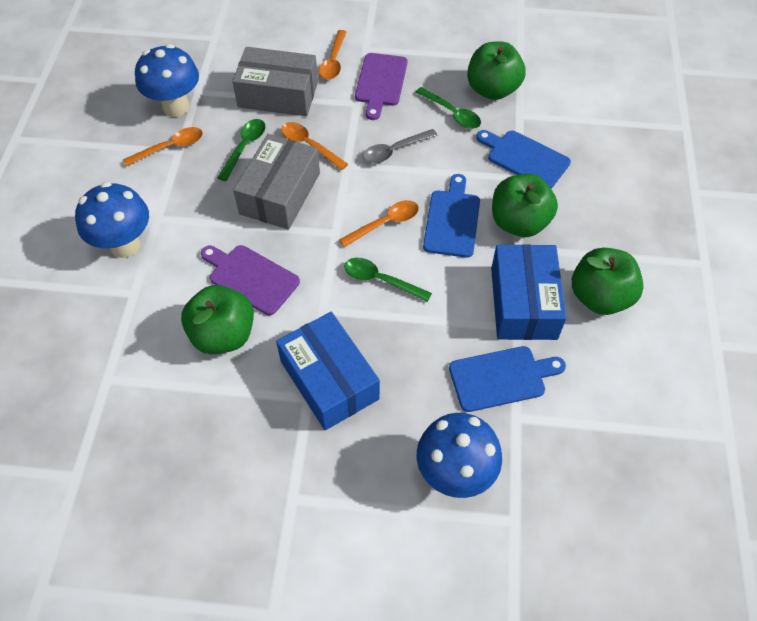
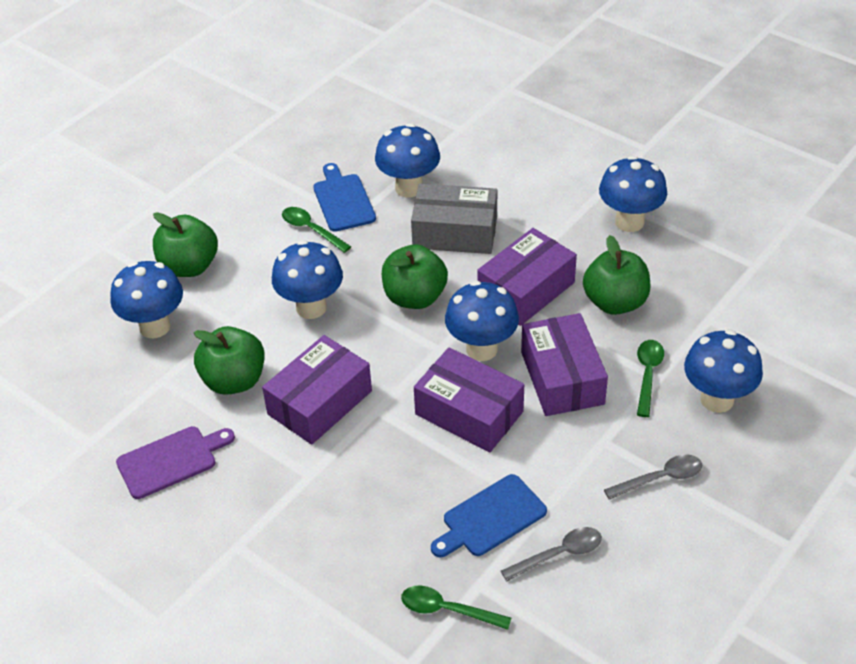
blue box: 2 -> 0
blue cutting board: 3 -> 2
blue mushroom: 3 -> 6
grey box: 2 -> 1
grey spoon: 1 -> 2
orange spoon: 4 -> 0
purple box: 0 -> 4
purple cutting board: 2 -> 1

